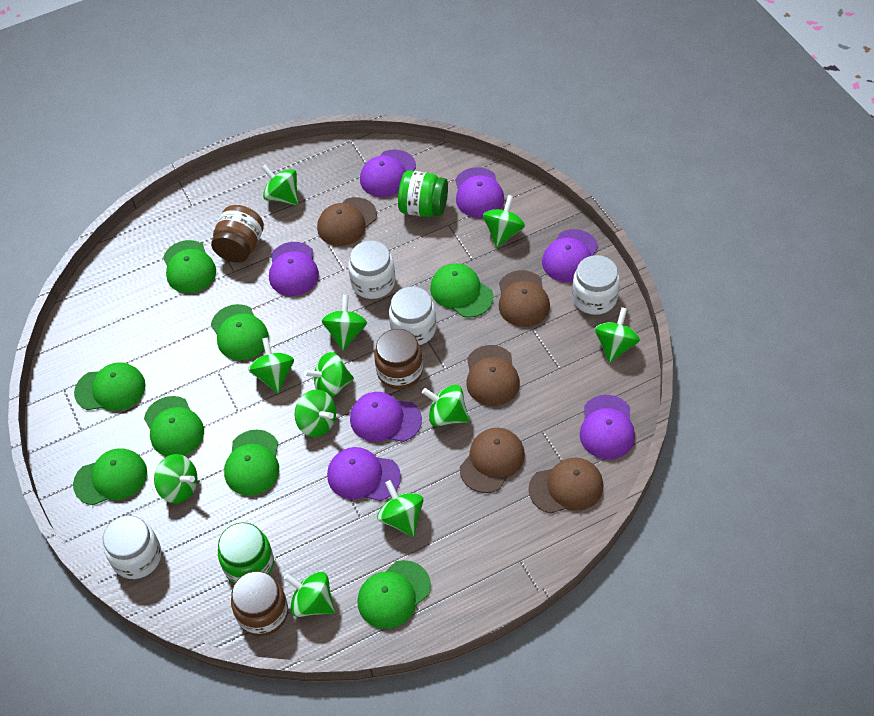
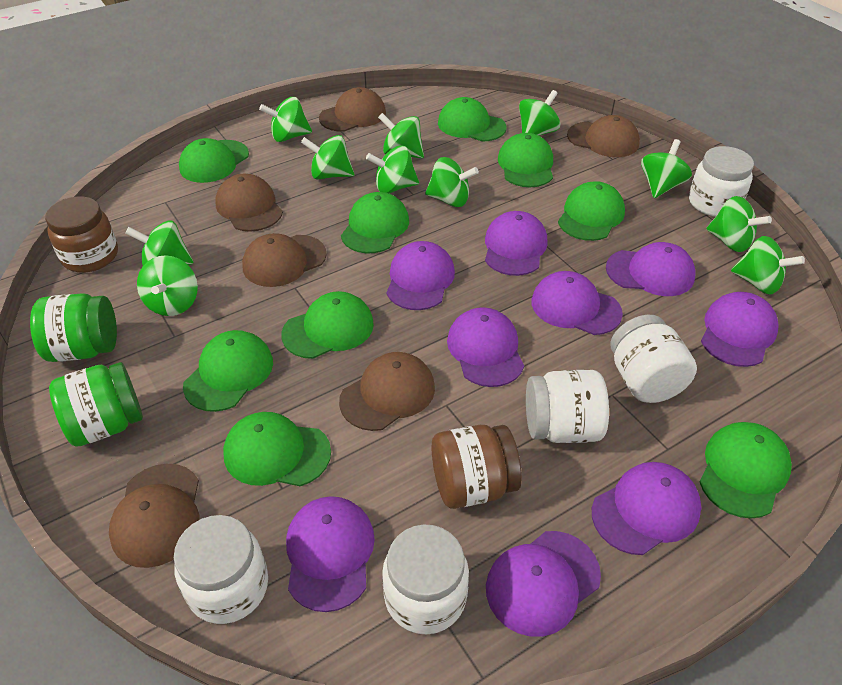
brown cap: 5 -> 6
brown jar: 3 -> 2
green cap: 8 -> 9
purple cap: 7 -> 9
white jar: 4 -> 5

